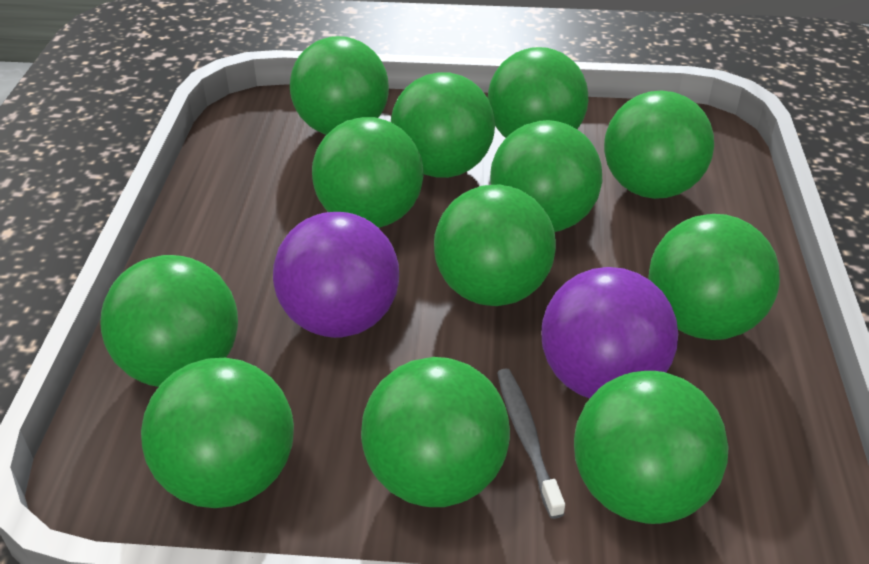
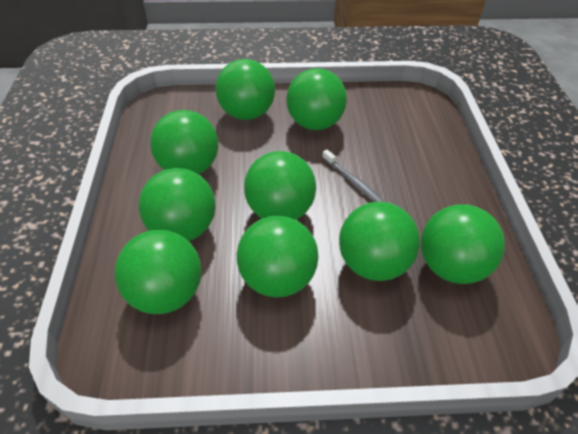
green ball: 12 -> 9
purple ball: 2 -> 0

